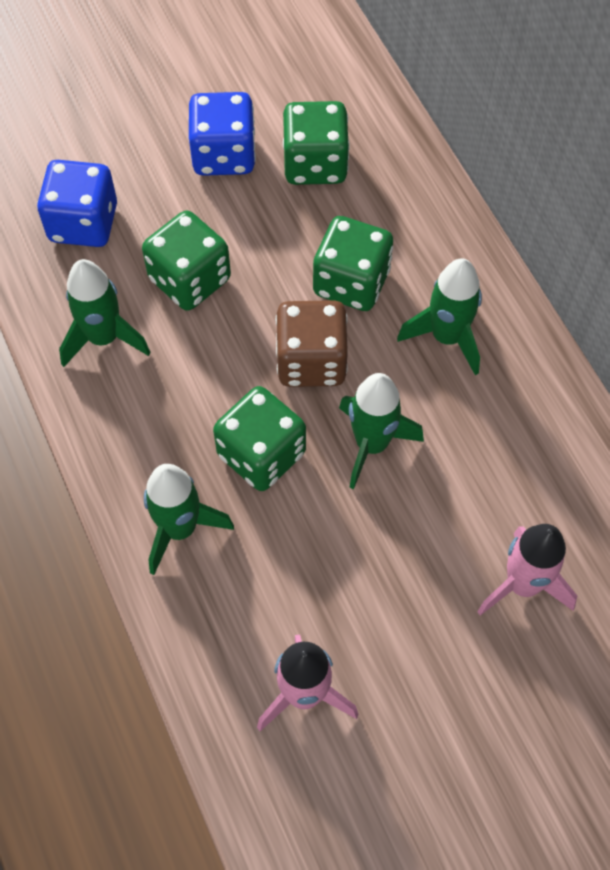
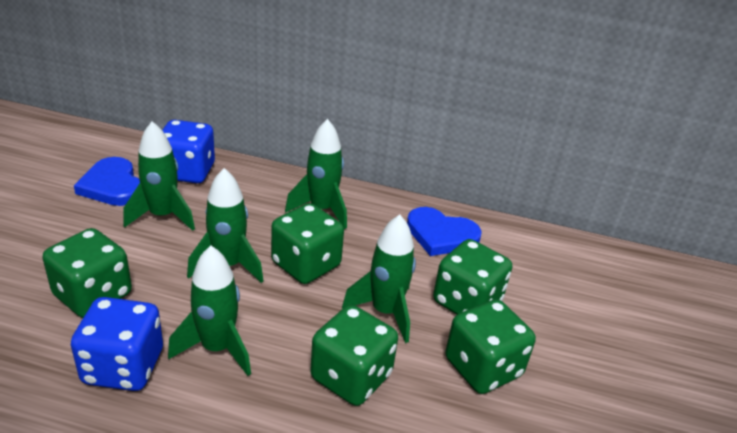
blue heart: 0 -> 2
brown dice: 1 -> 0
green dice: 4 -> 5
green rocket: 4 -> 5
pink rocket: 2 -> 0

